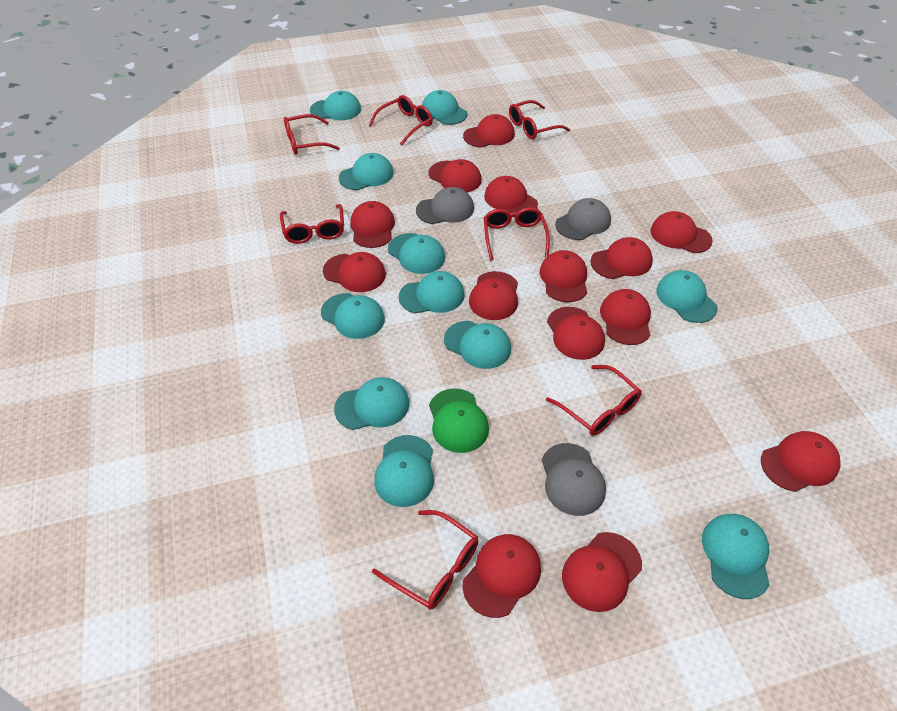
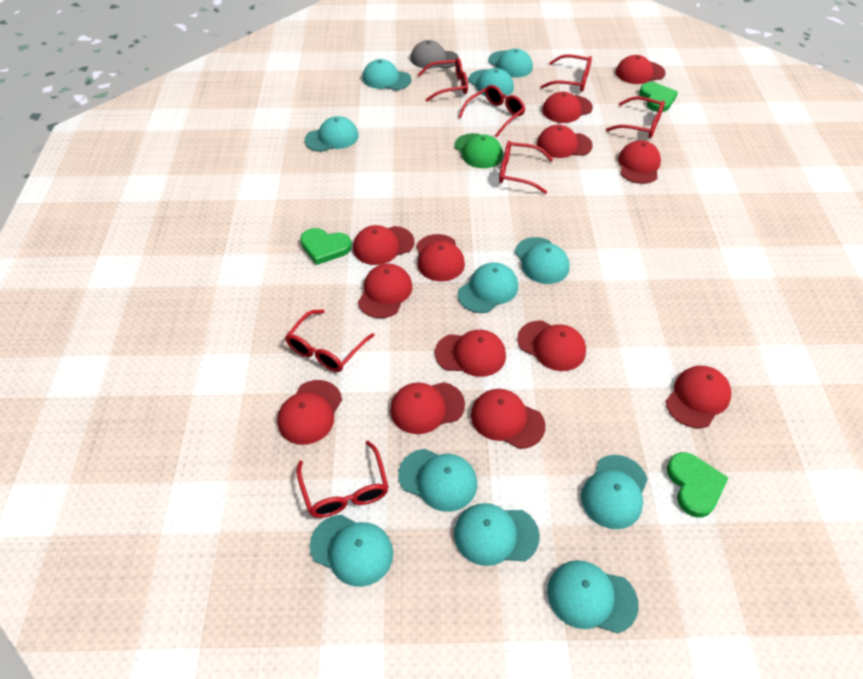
green heart: 0 -> 3
grey cap: 3 -> 1
red cap: 14 -> 13

